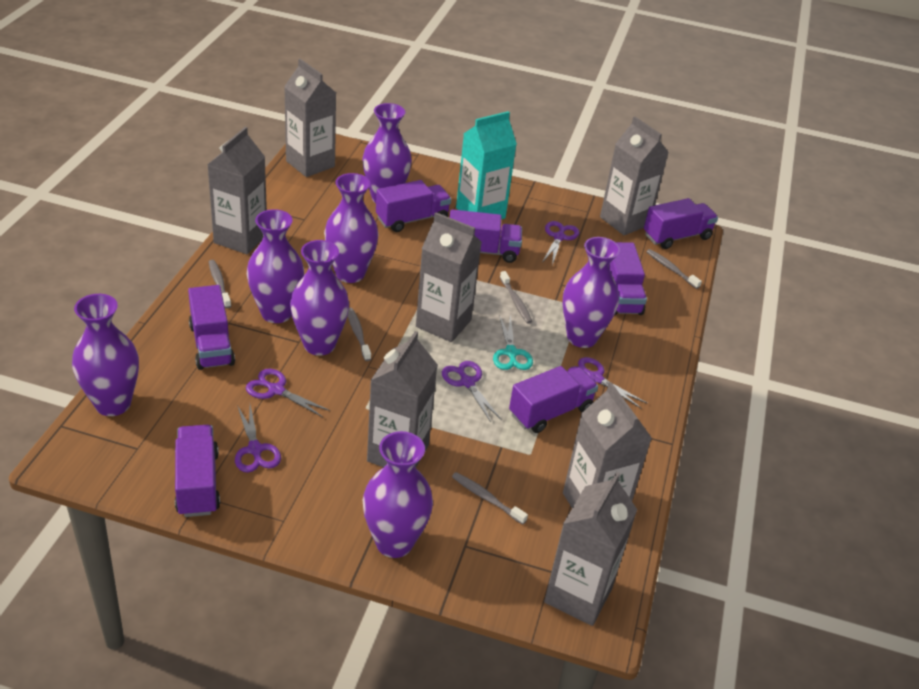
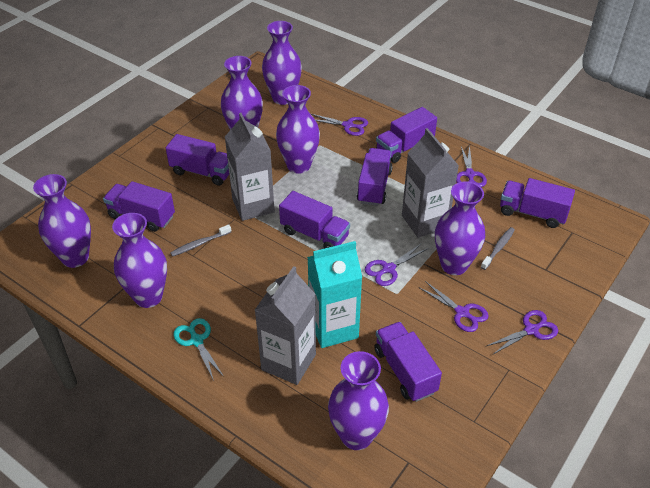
grey carton: 7 -> 3
grey toothbrush: 5 -> 2

